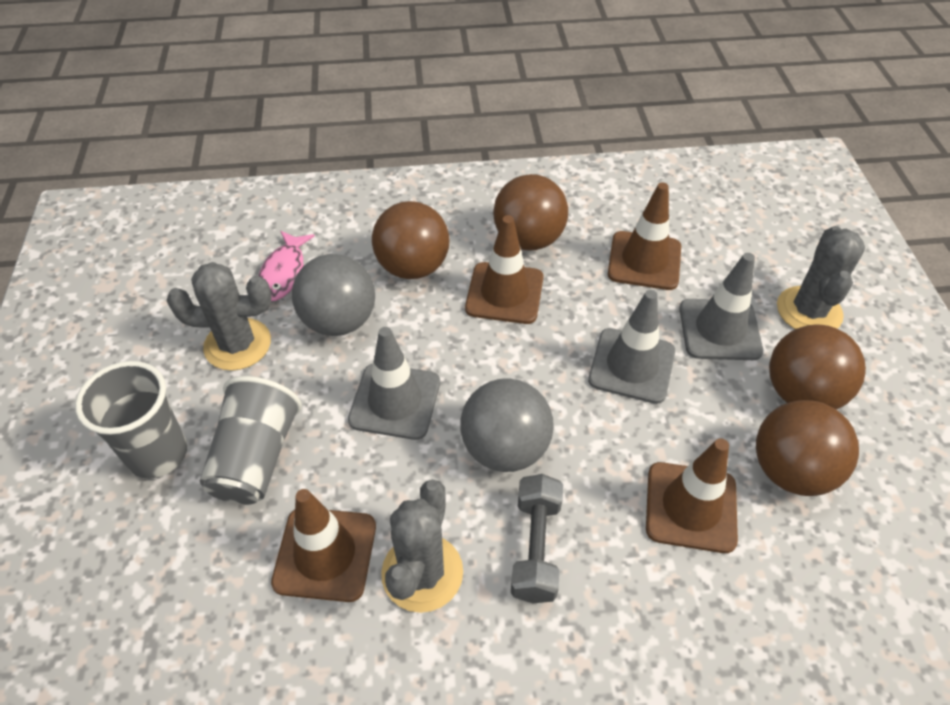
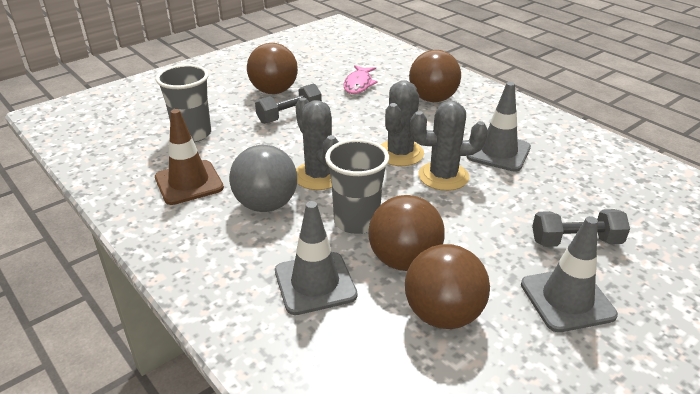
brown traffic cone: 4 -> 1
grey ball: 2 -> 1
grey dumbbell: 1 -> 2

